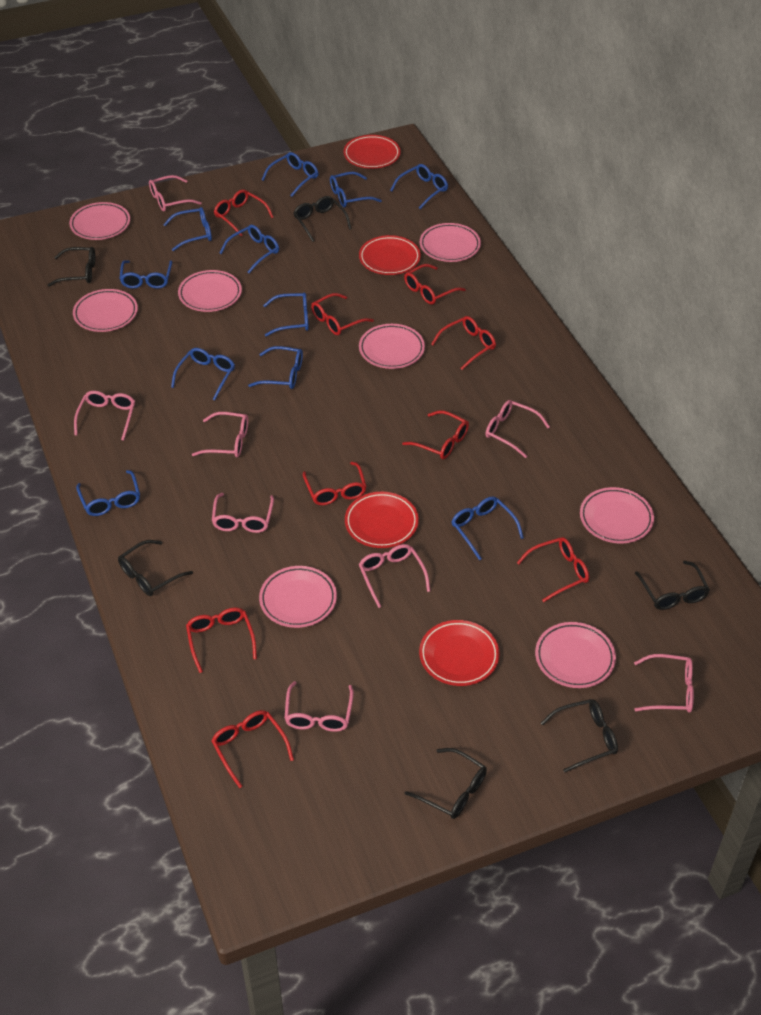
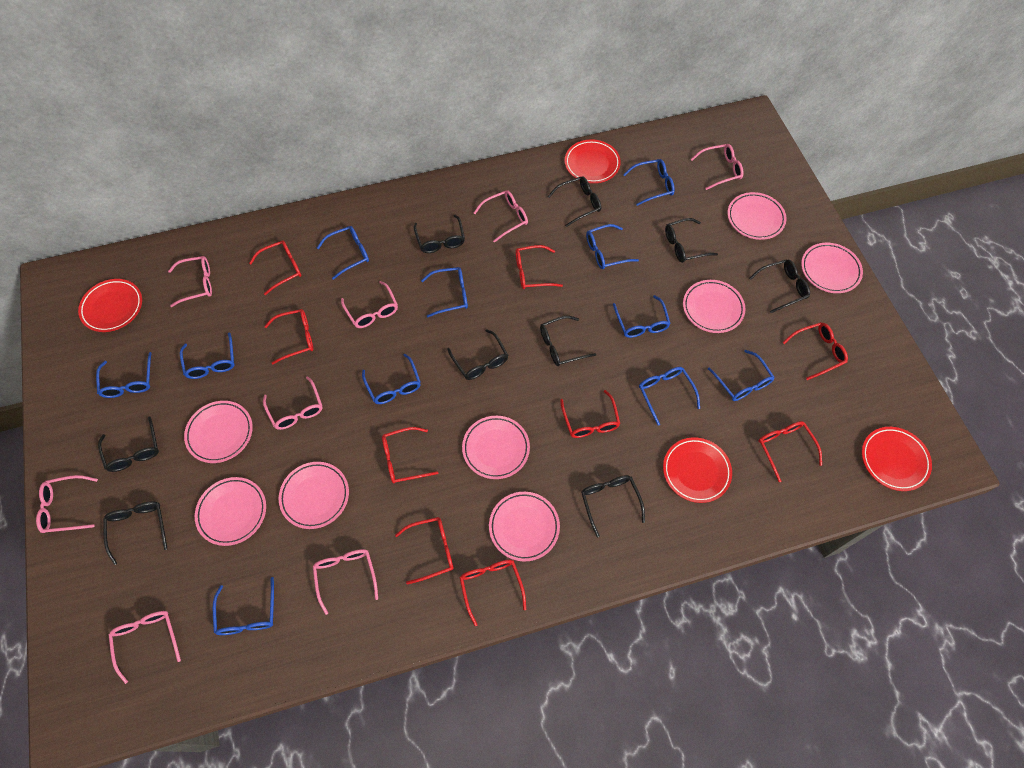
black glasses: 6 -> 9

